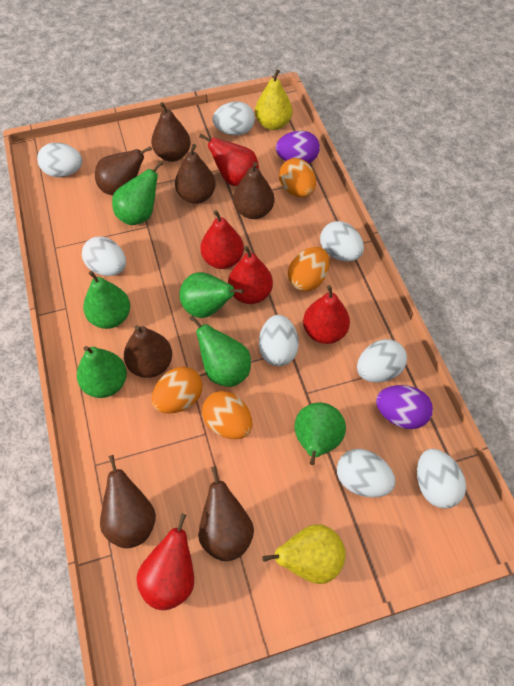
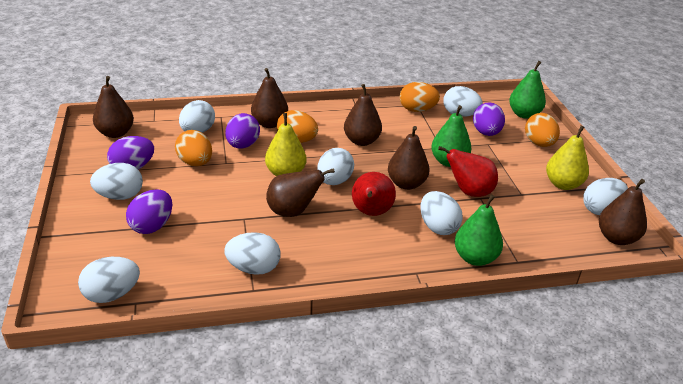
brown pear: 7 -> 6
green pear: 6 -> 3
purple egg: 2 -> 4
red pear: 5 -> 2

